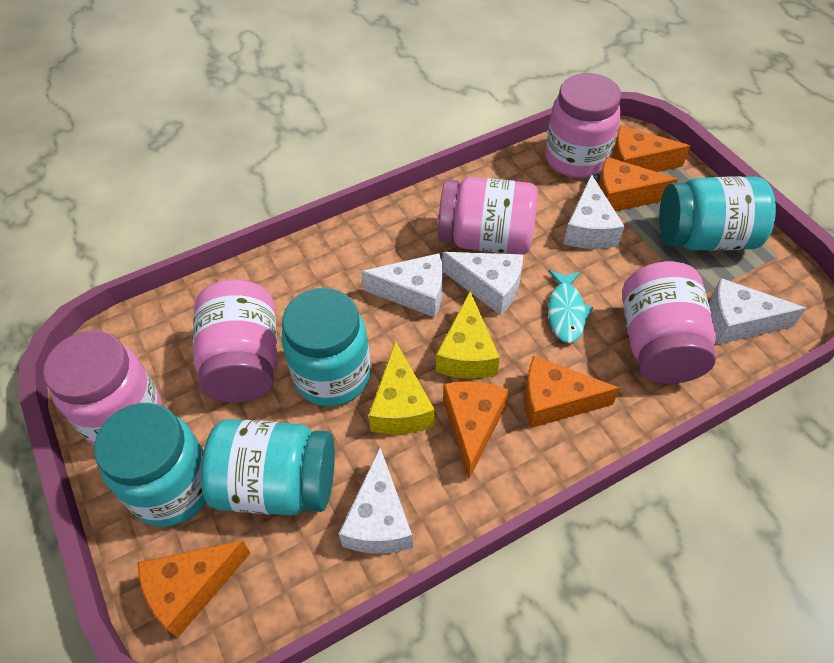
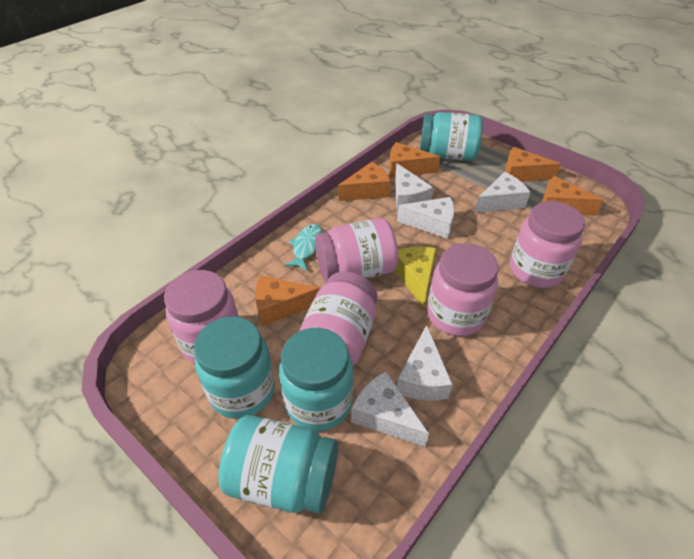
yellow cheese: 2 -> 1

